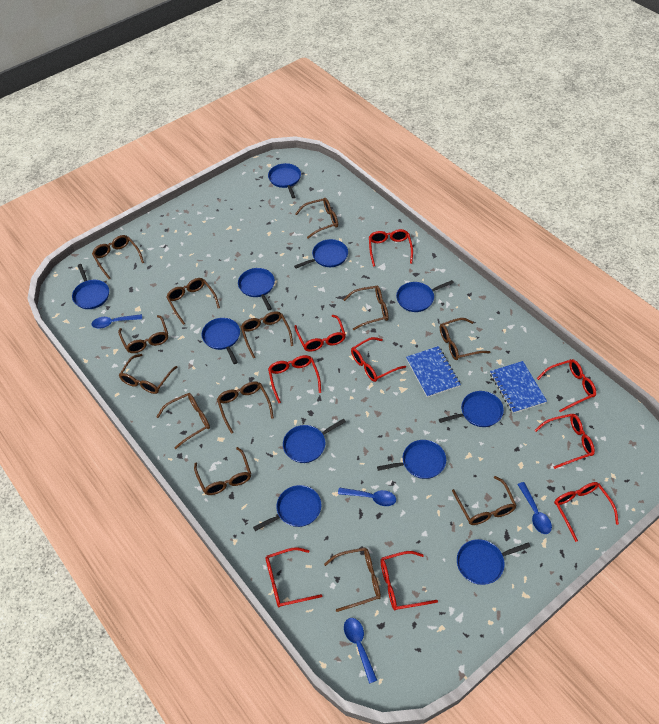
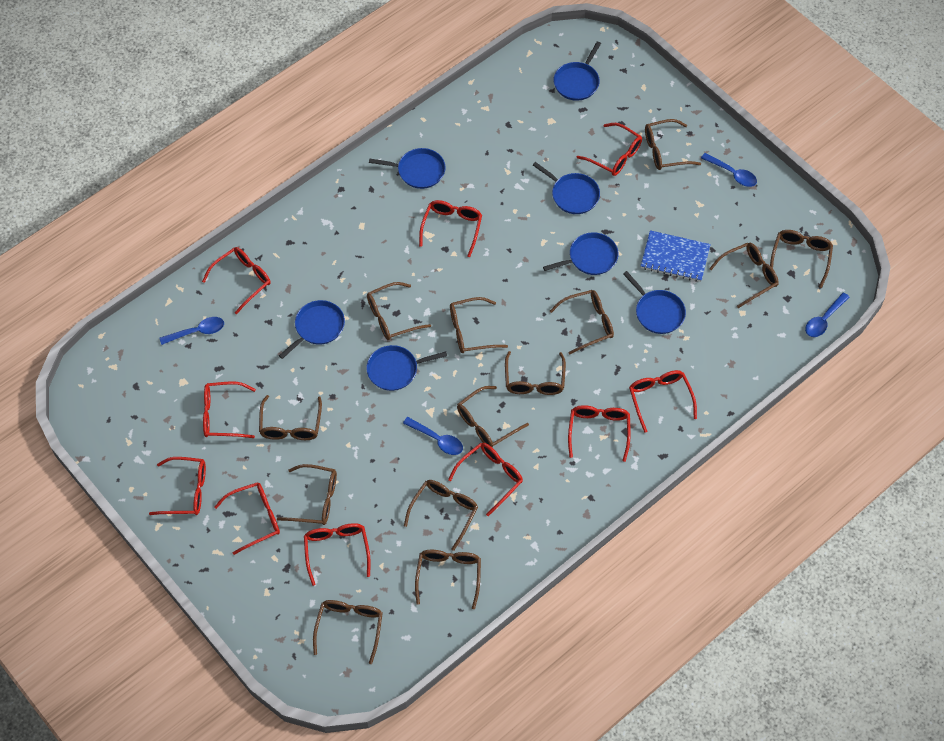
blue notebook: 2 -> 1
blue pan: 11 -> 7
red glasses: 9 -> 10

